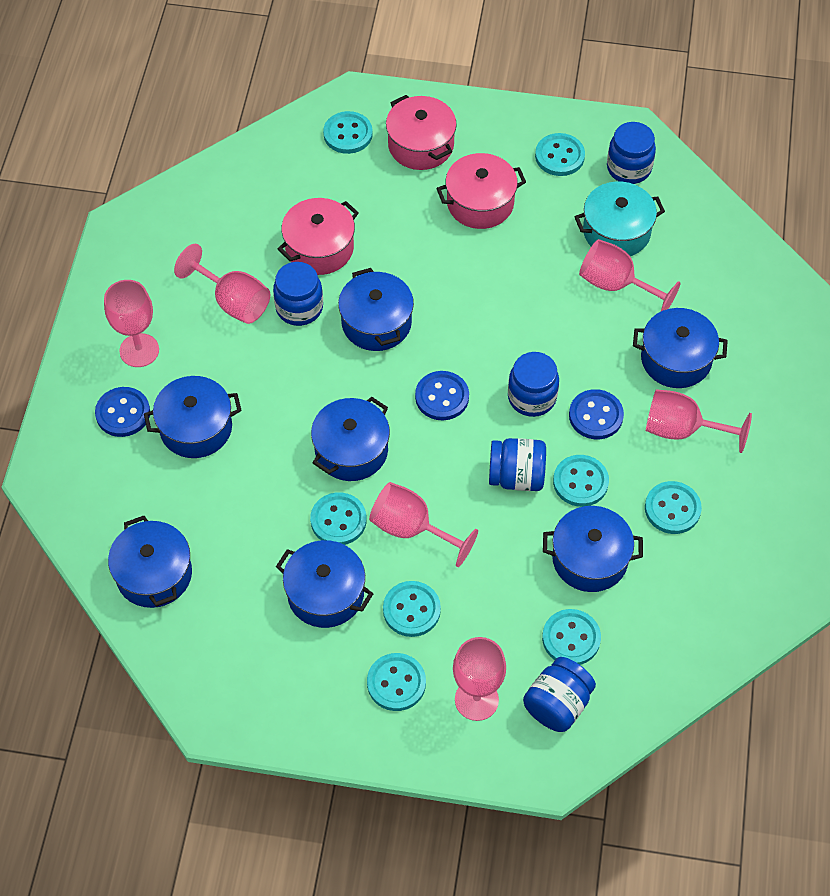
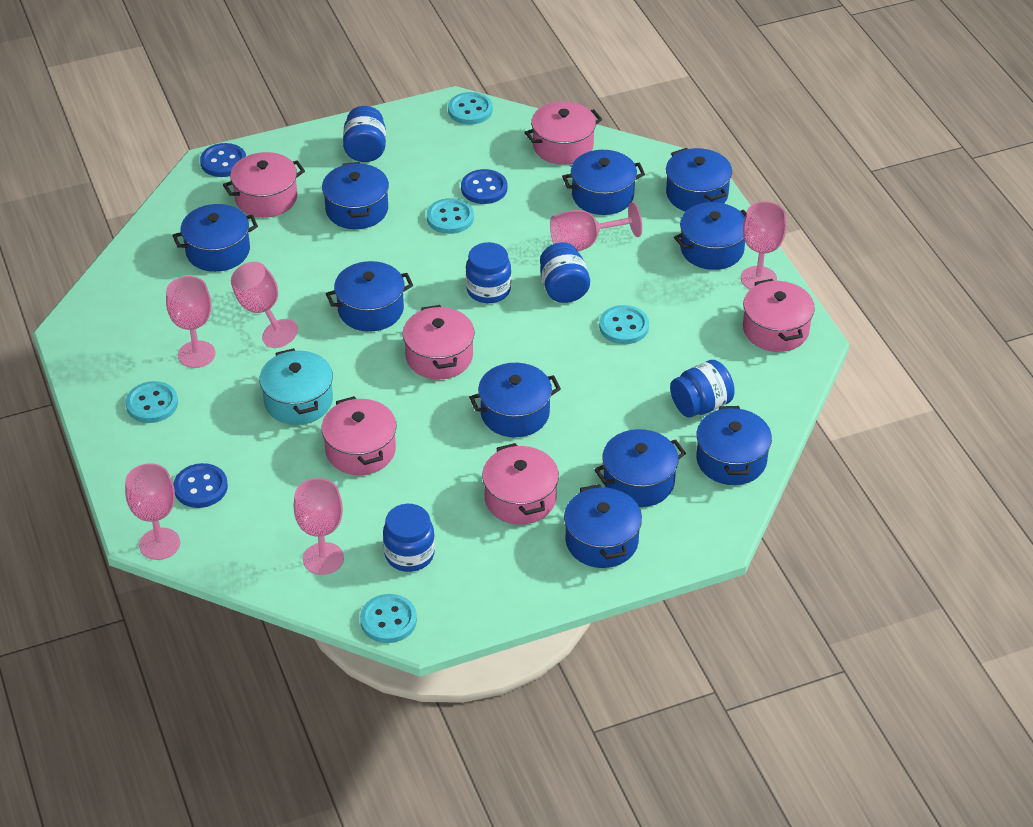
blue pot: 7 -> 10
pink pot: 3 -> 6
turquoise button: 8 -> 5

